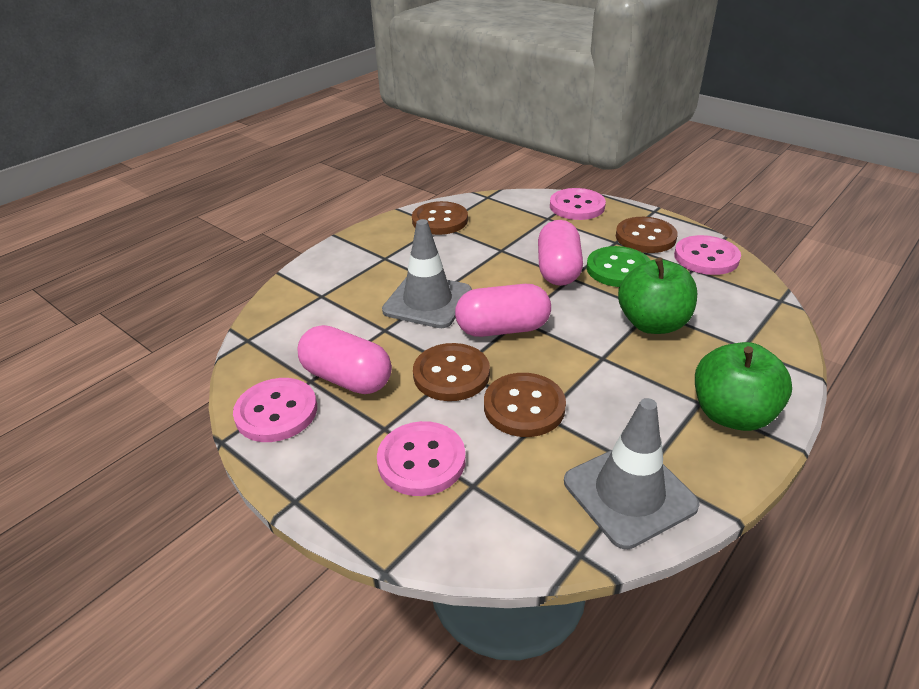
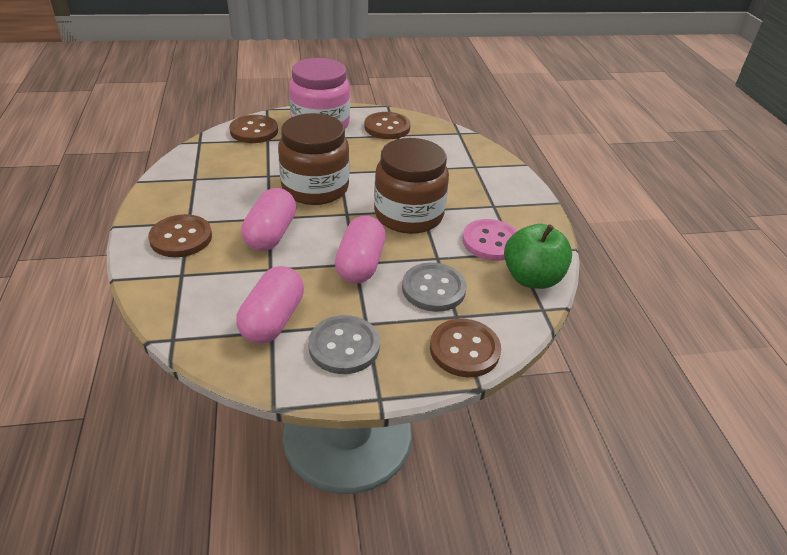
brown jar: 0 -> 2
green apple: 2 -> 1
green button: 1 -> 0
grey button: 0 -> 2
grey traffic cone: 2 -> 0
pink button: 4 -> 1
pink jar: 0 -> 1

